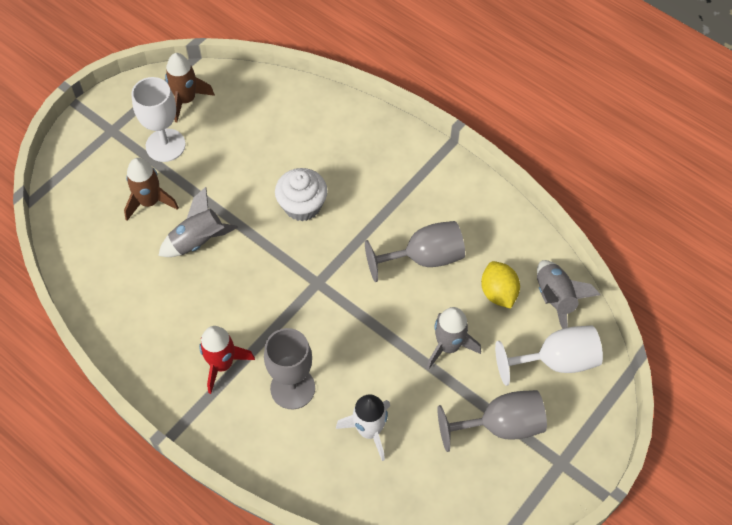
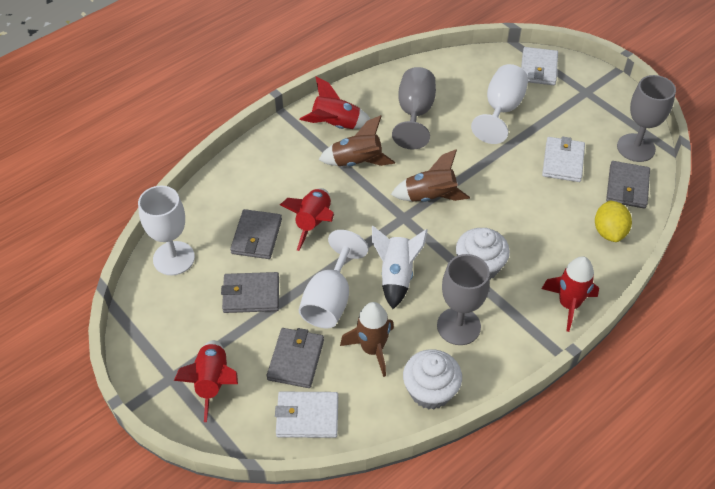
brown rocket: 2 -> 3
grey rocket: 3 -> 0
grey wallet: 0 -> 4
red rocket: 1 -> 4
white cupcake: 1 -> 2
white goblet: 2 -> 3
white wallet: 0 -> 3

